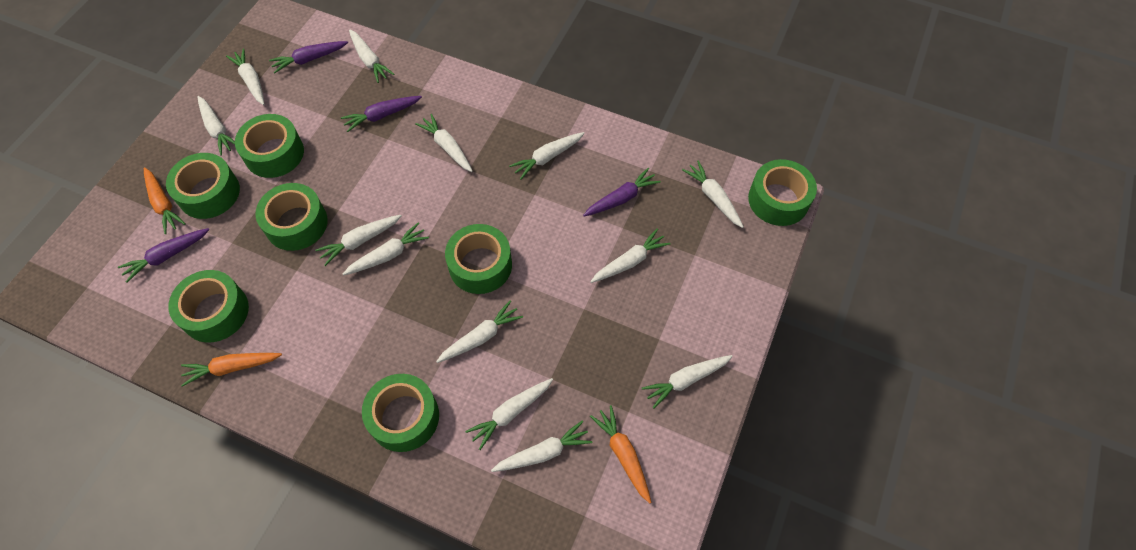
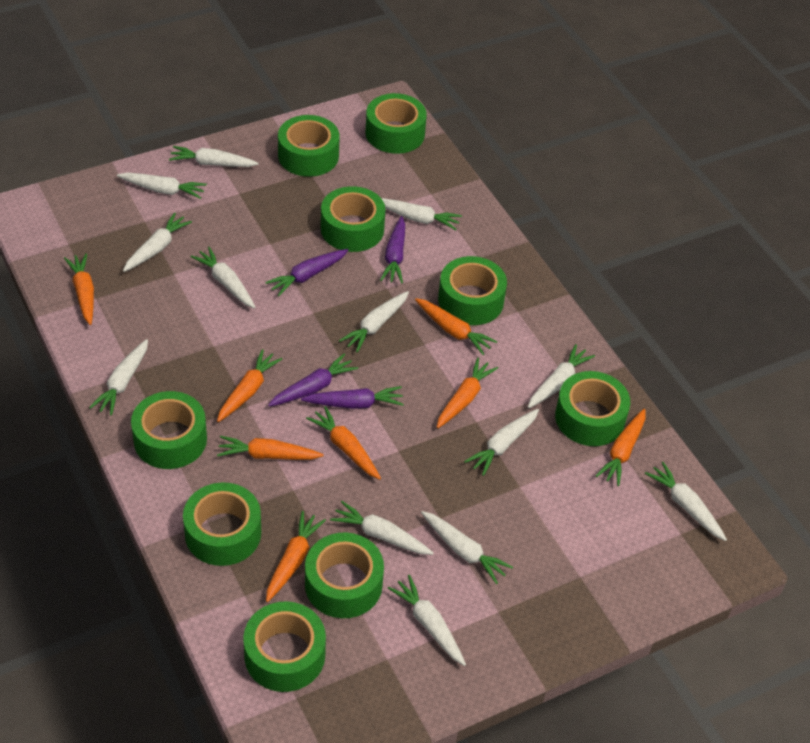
green tape: 7 -> 9
orange carrot: 3 -> 8

